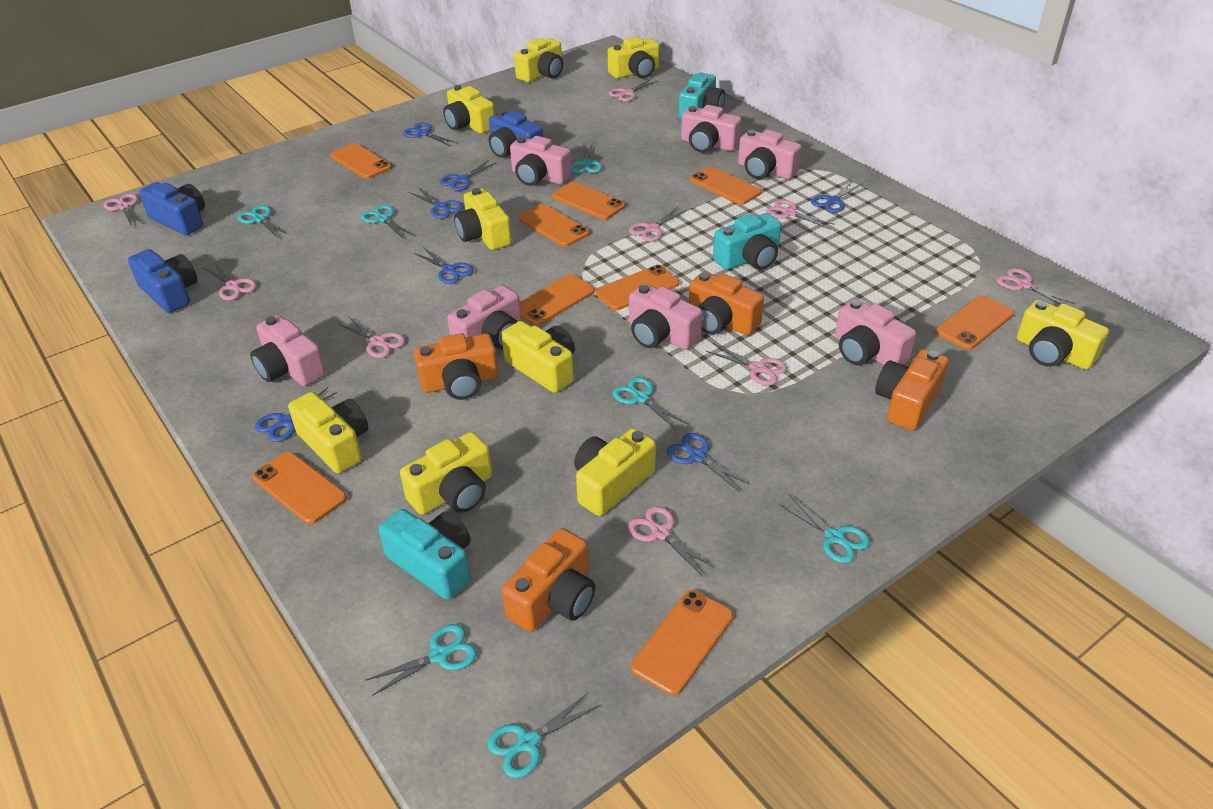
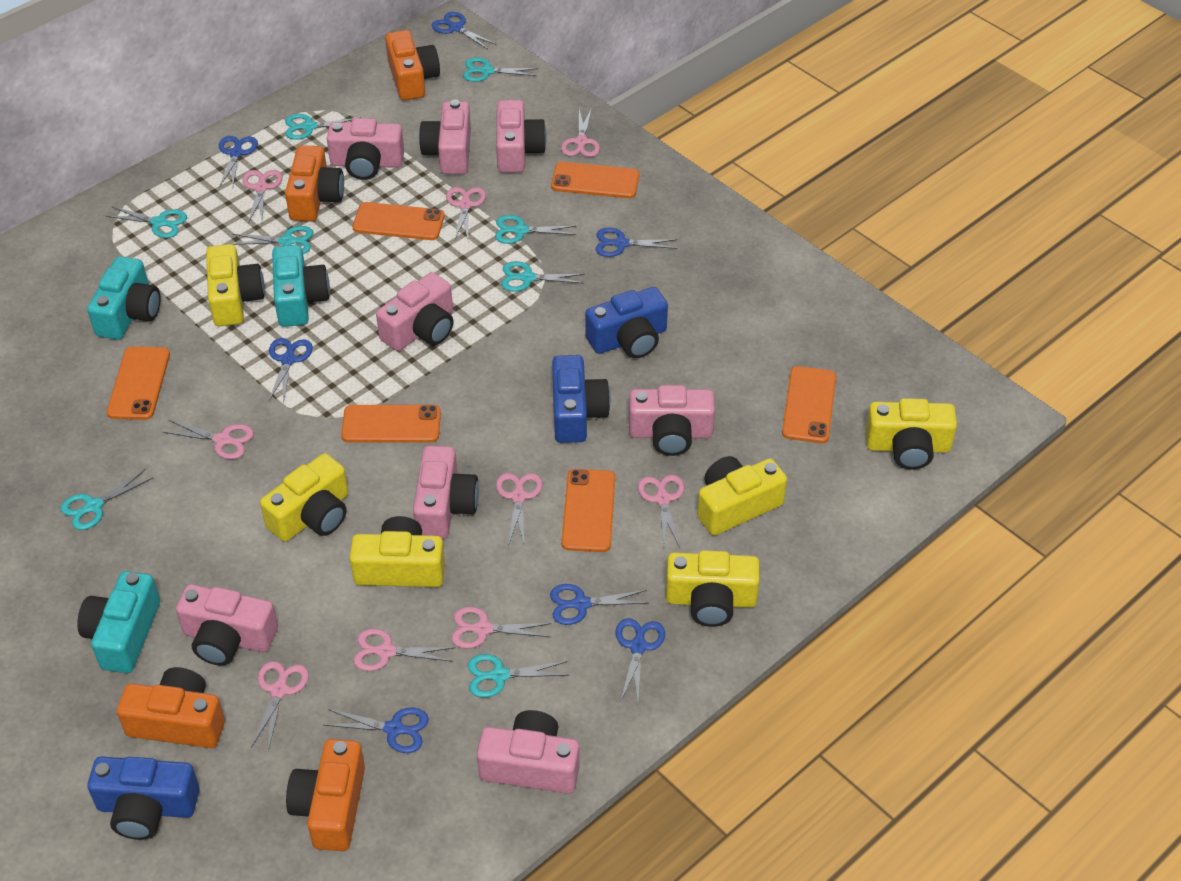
orange phone: 9 -> 6
pink camera: 7 -> 8
turquoise scissors: 7 -> 8
yellow camera: 9 -> 6

